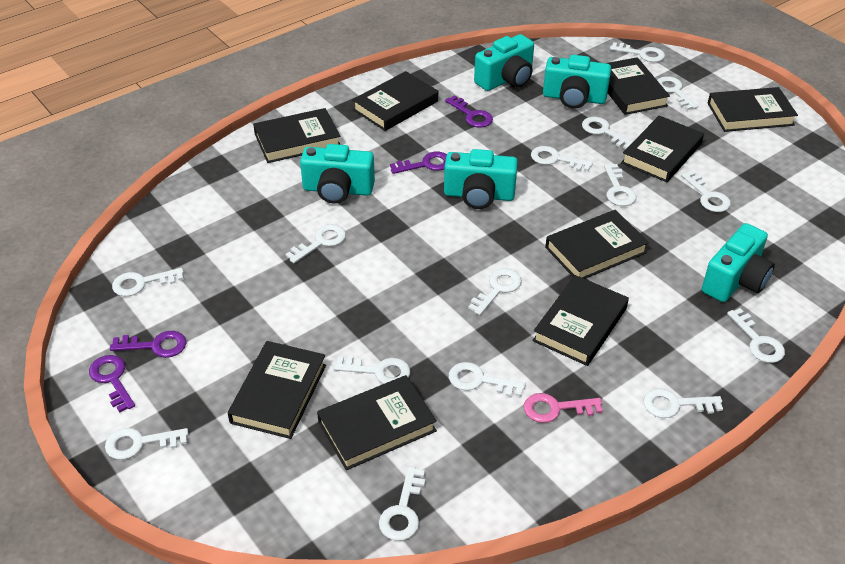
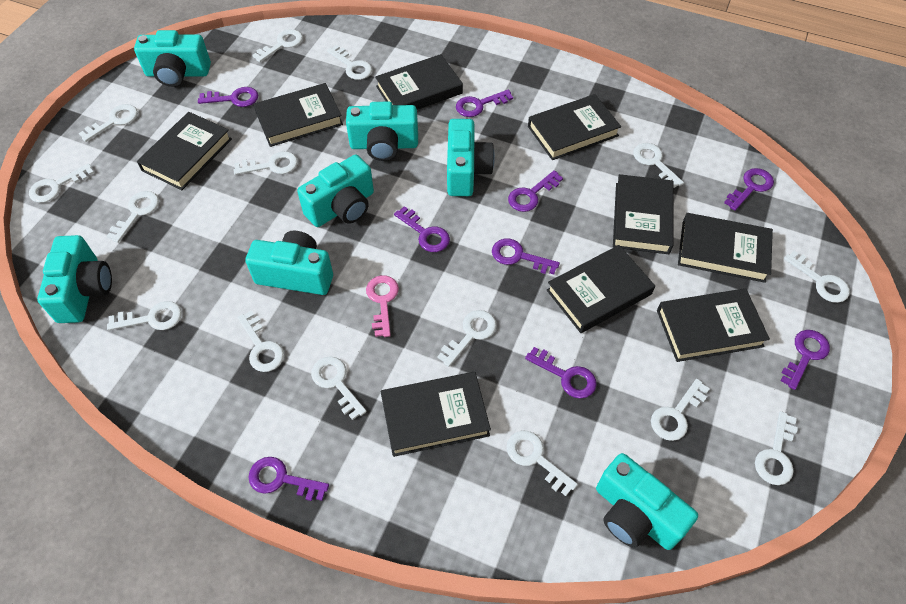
purple key: 4 -> 9
turquoise camera: 5 -> 7

